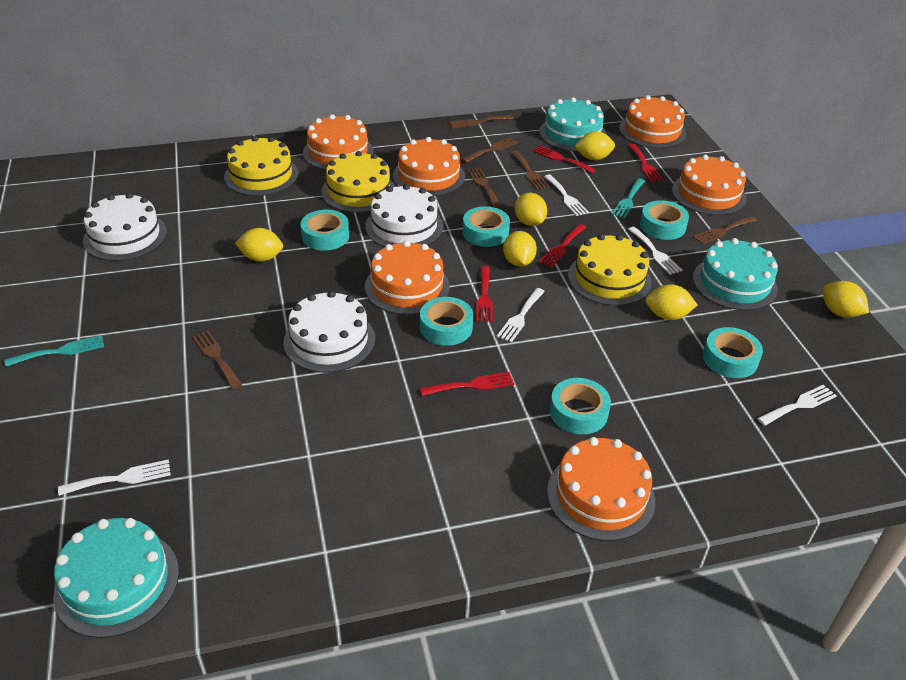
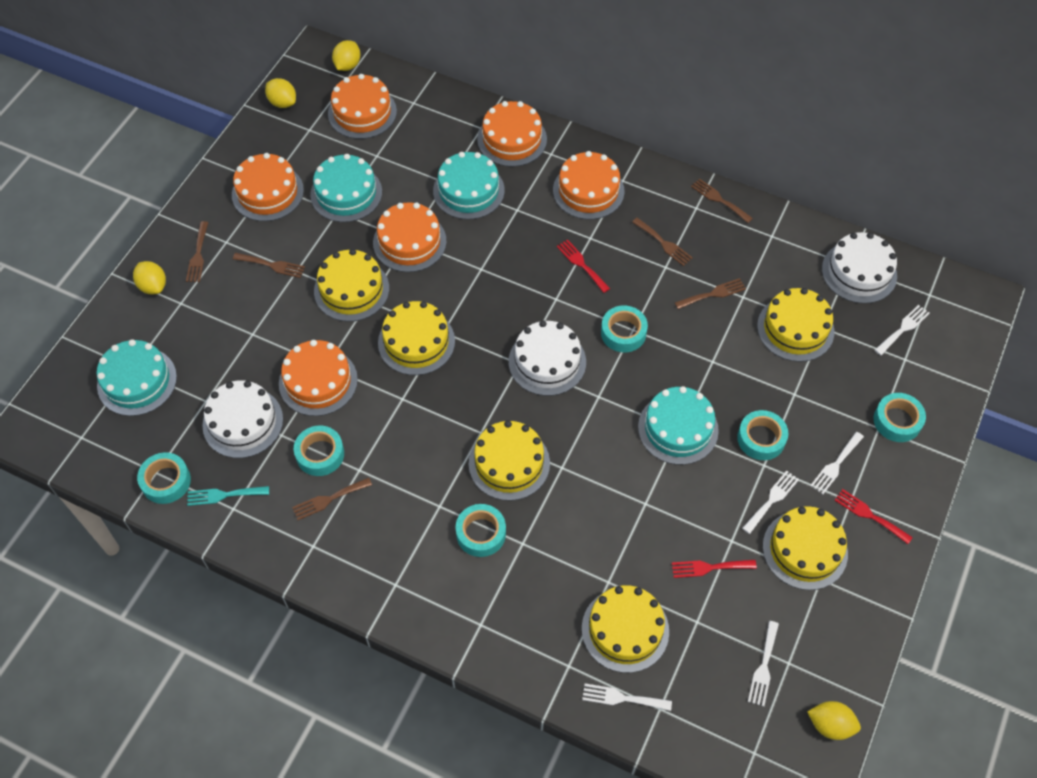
red fork: 5 -> 3
turquoise cake: 3 -> 4
turquoise fork: 2 -> 1
yellow cake: 3 -> 6
yellow lemon: 6 -> 4

